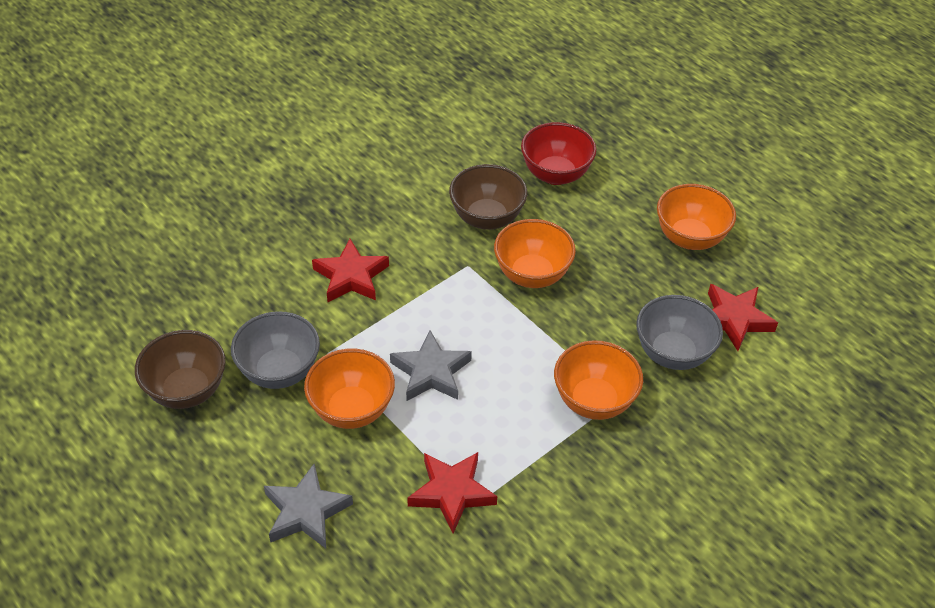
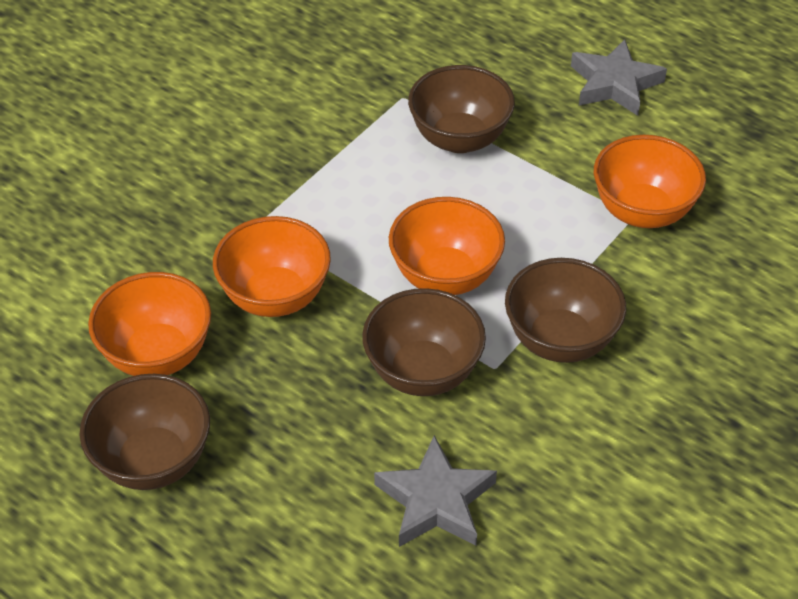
brown bowl: 2 -> 4
grey bowl: 2 -> 0
red bowl: 1 -> 0
red star: 3 -> 0

